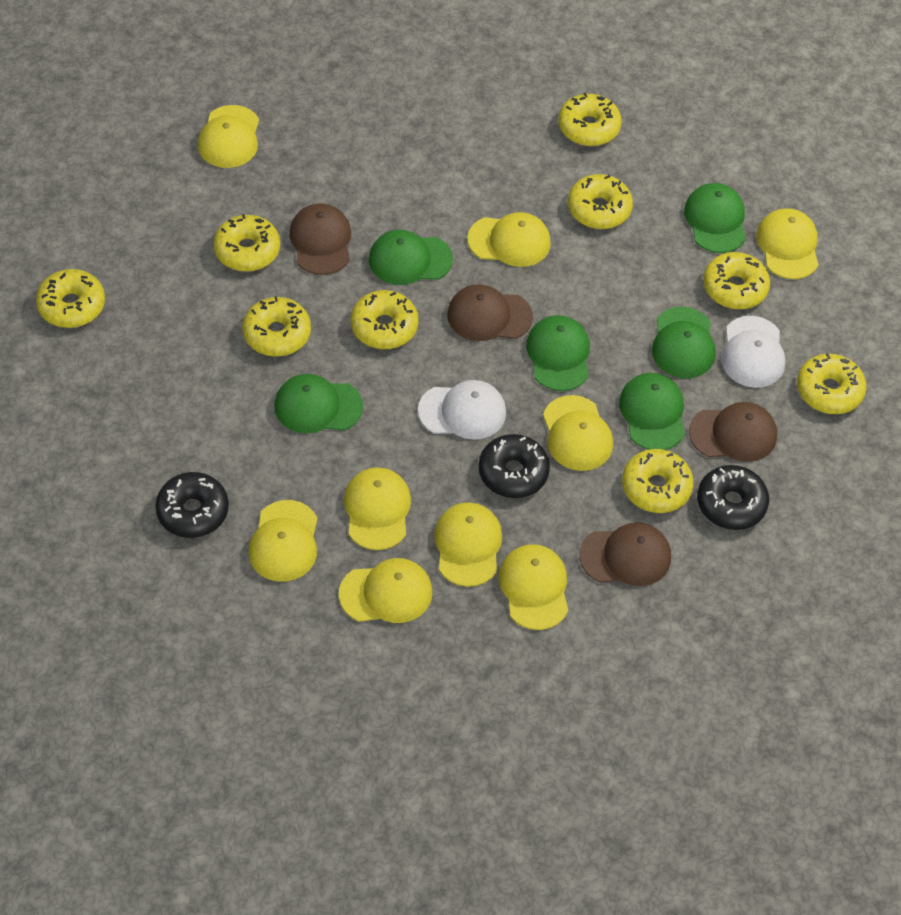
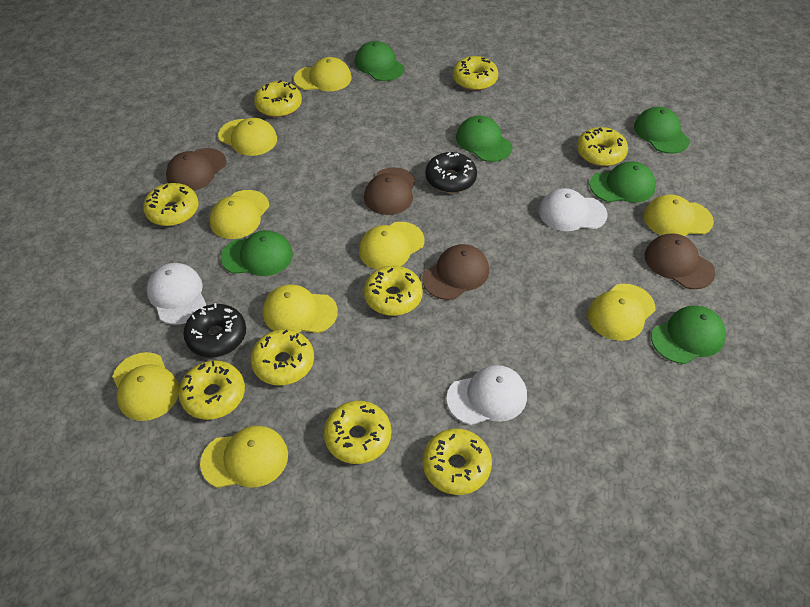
black donut: 3 -> 2
white cap: 2 -> 3

